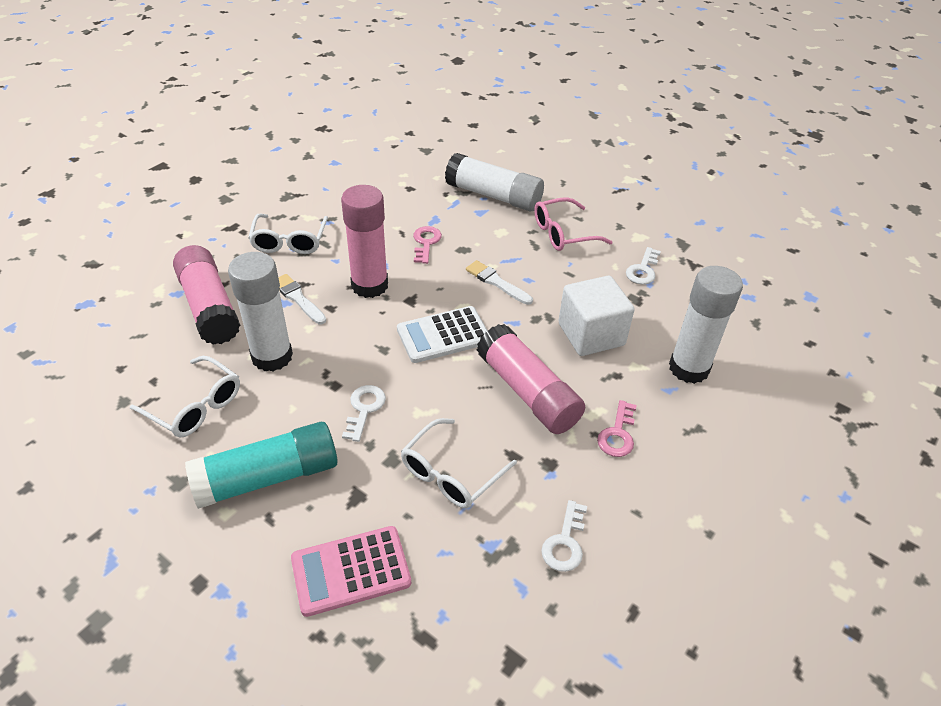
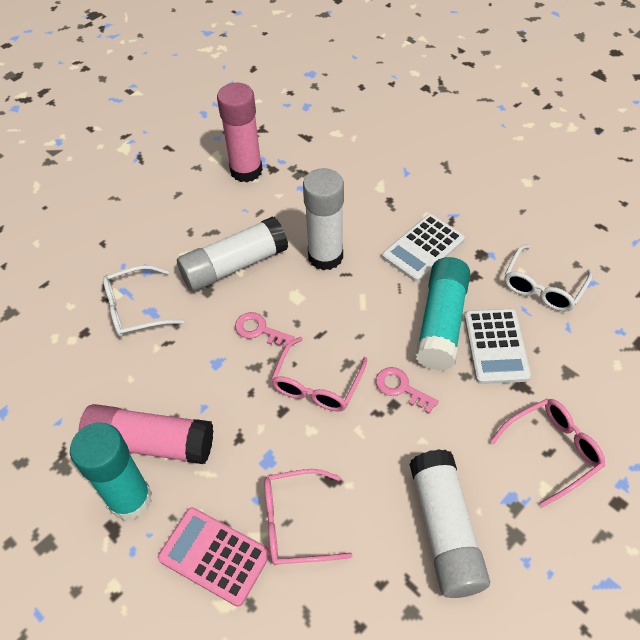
pink glasses: 1 -> 3
pink glue stick: 3 -> 2
turquoise glue stick: 1 -> 2
white brush: 2 -> 0
white calculator: 1 -> 2
white cube: 1 -> 0
white glasses: 3 -> 2
white key: 3 -> 0

